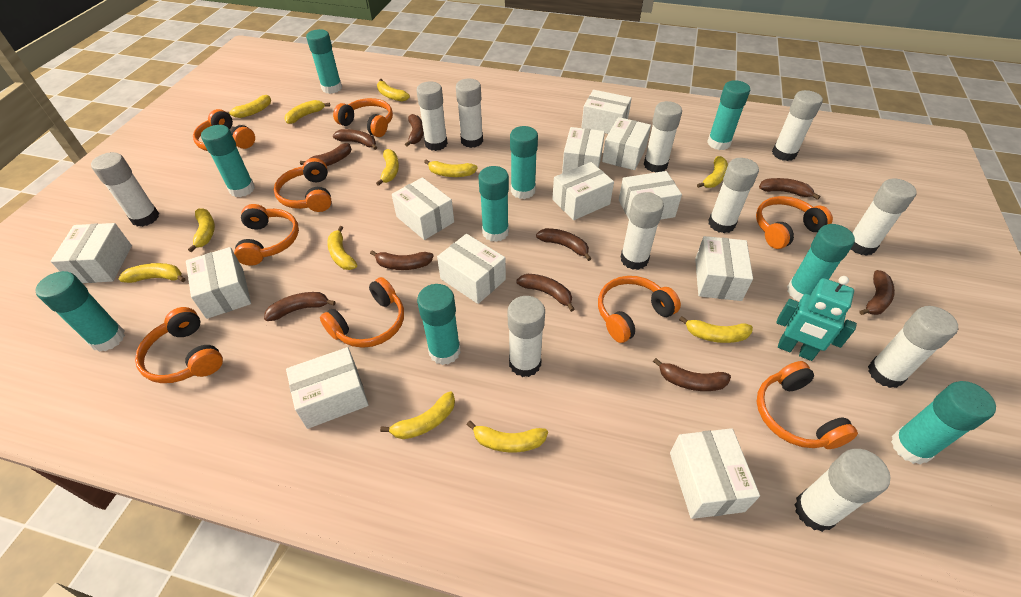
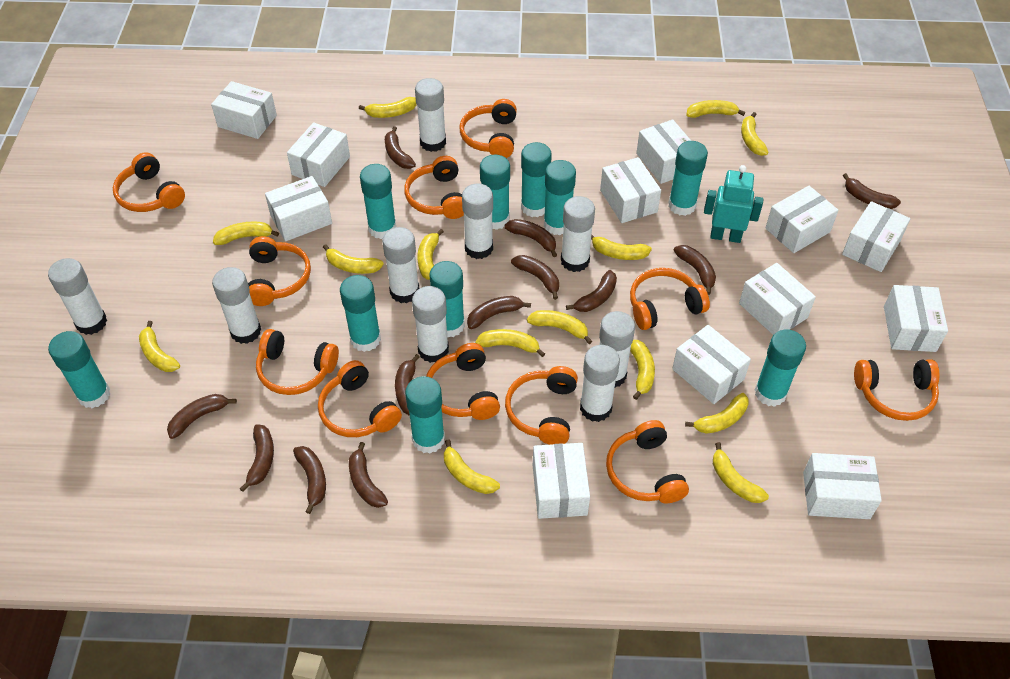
brown banana: 10 -> 12
orange headphones: 9 -> 11
turquoise glue stick: 9 -> 10
white glue stick: 11 -> 9
yellow banana: 12 -> 14

